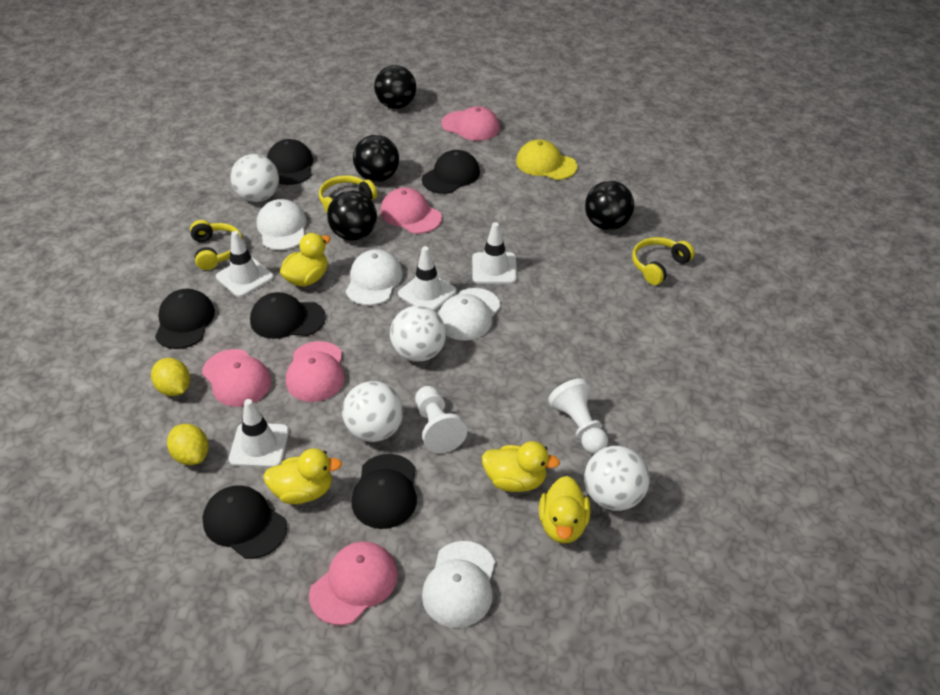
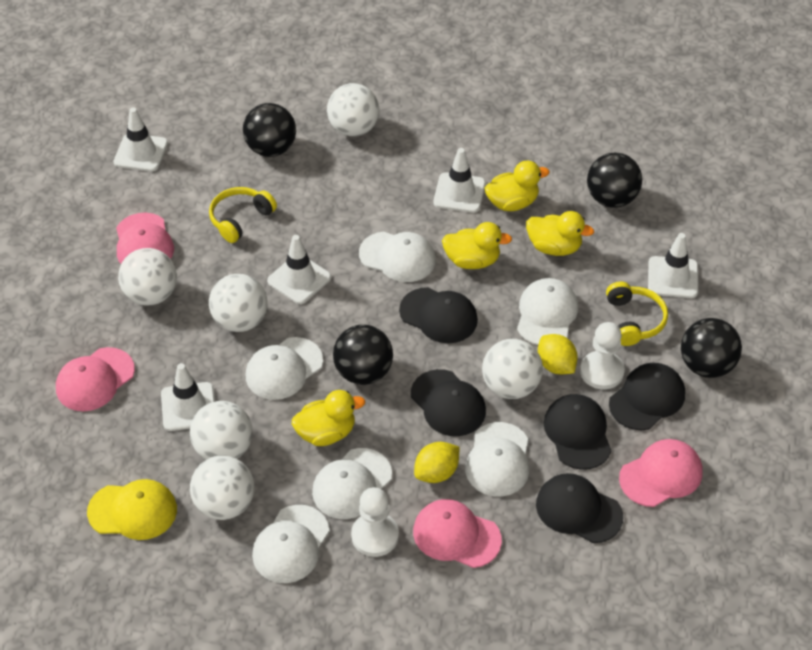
black cap: 6 -> 5
pink cap: 5 -> 4
white ball: 4 -> 6
white cap: 4 -> 6
white traffic cone: 4 -> 5
yellow headphones: 3 -> 2

